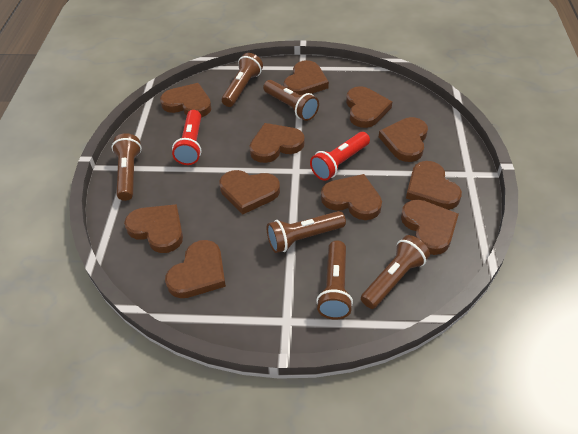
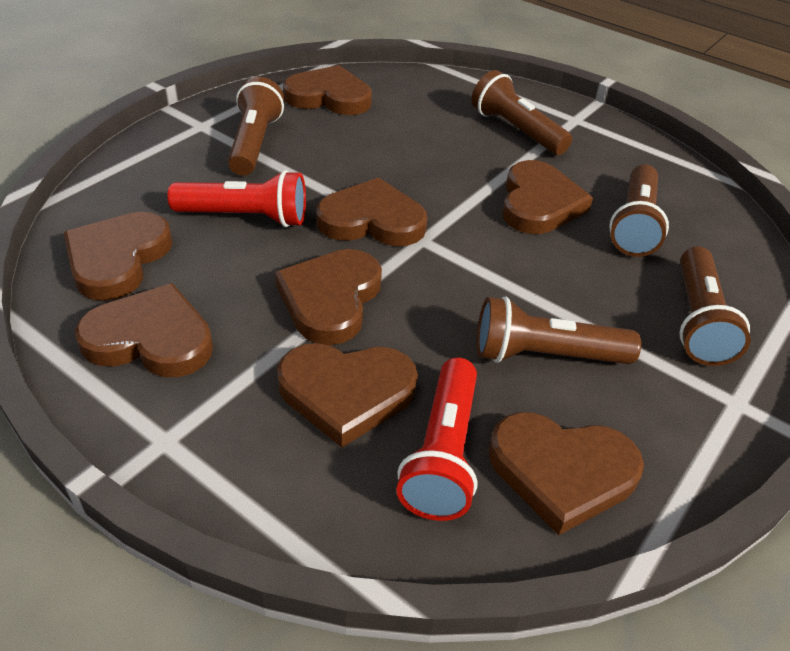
brown flashlight: 6 -> 5
brown heart: 11 -> 8

